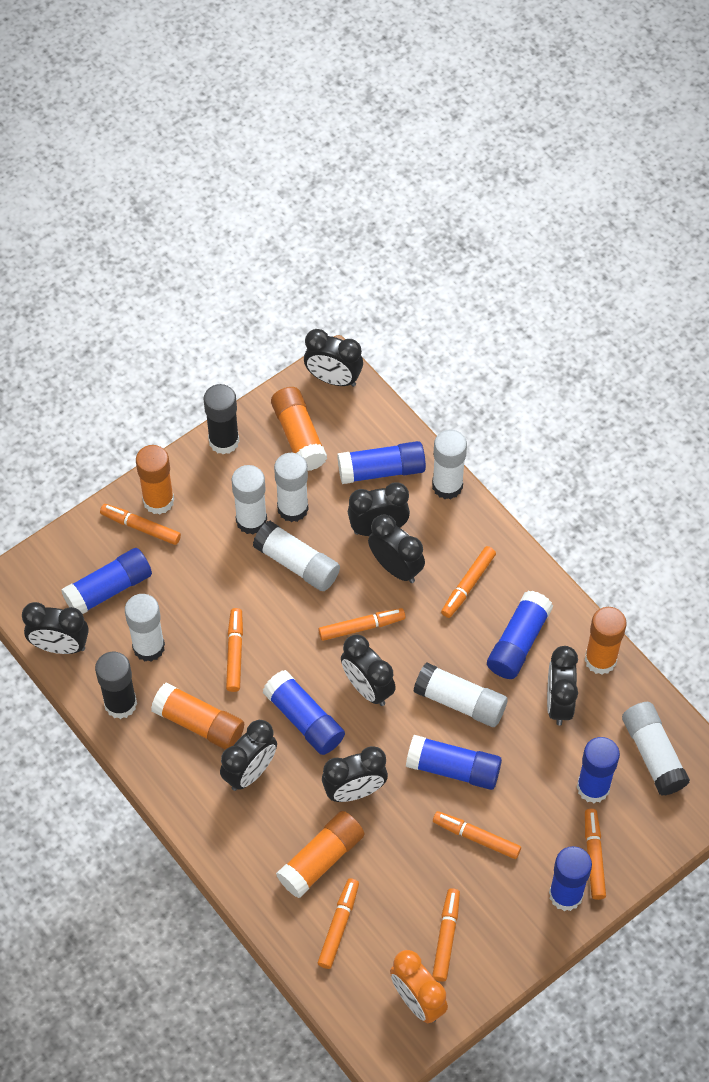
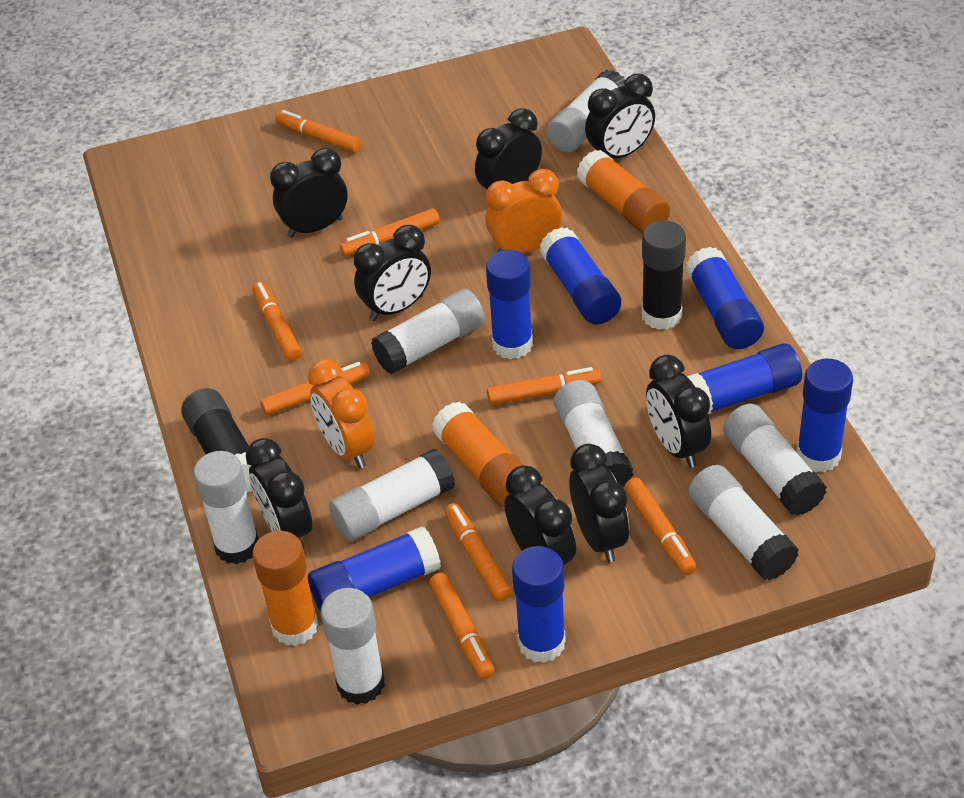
orange clock: 1 -> 2
orange glue stick: 5 -> 3
white glue stick: 7 -> 8

